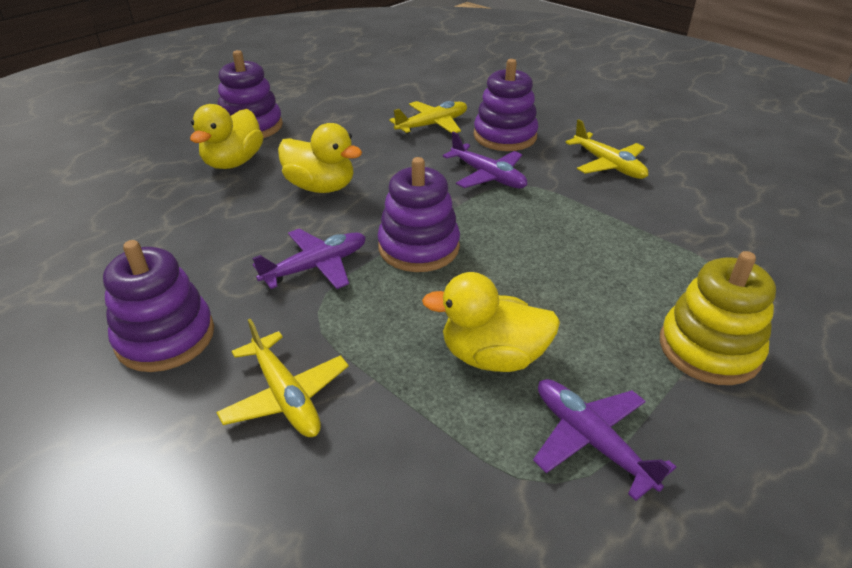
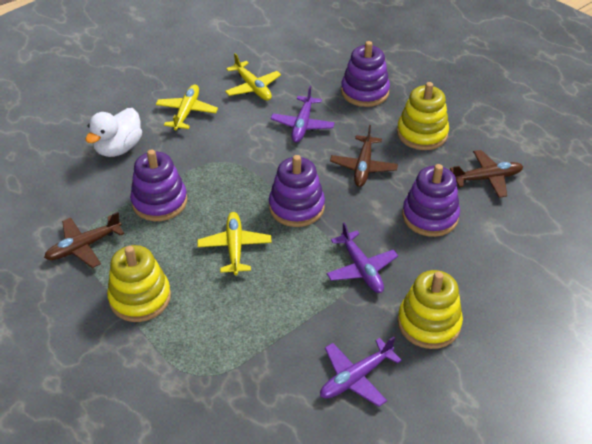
brown plane: 0 -> 3
white duck: 0 -> 1
yellow duck: 3 -> 0
yellow stacking toy: 1 -> 3

